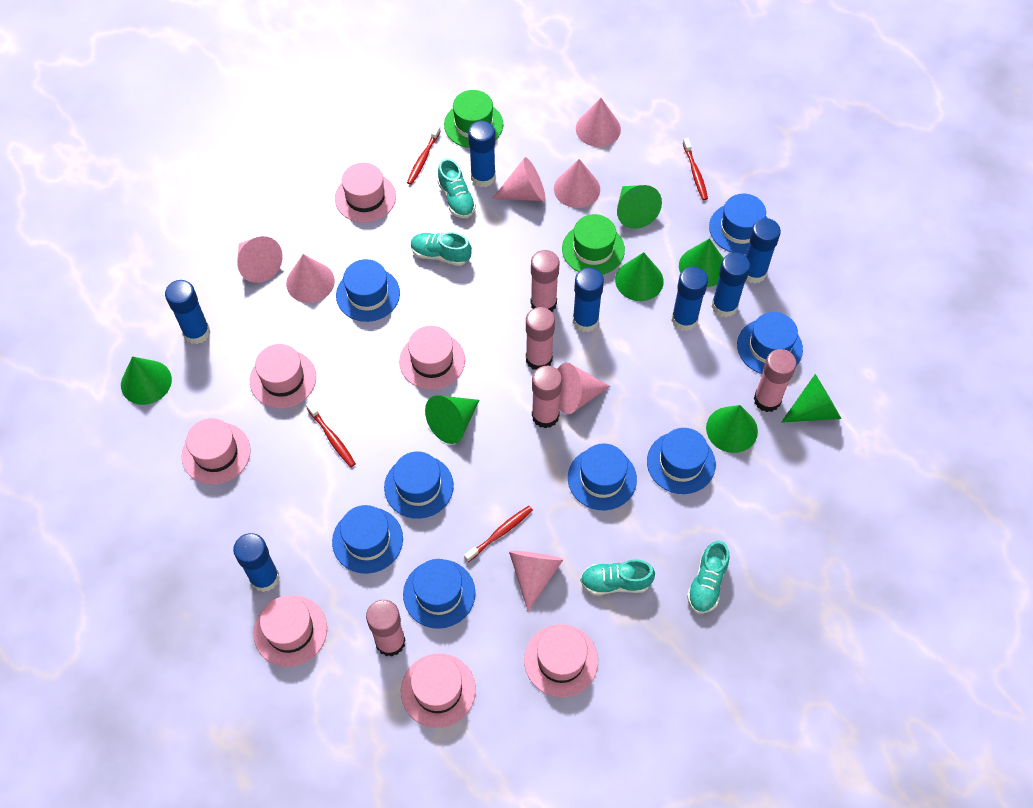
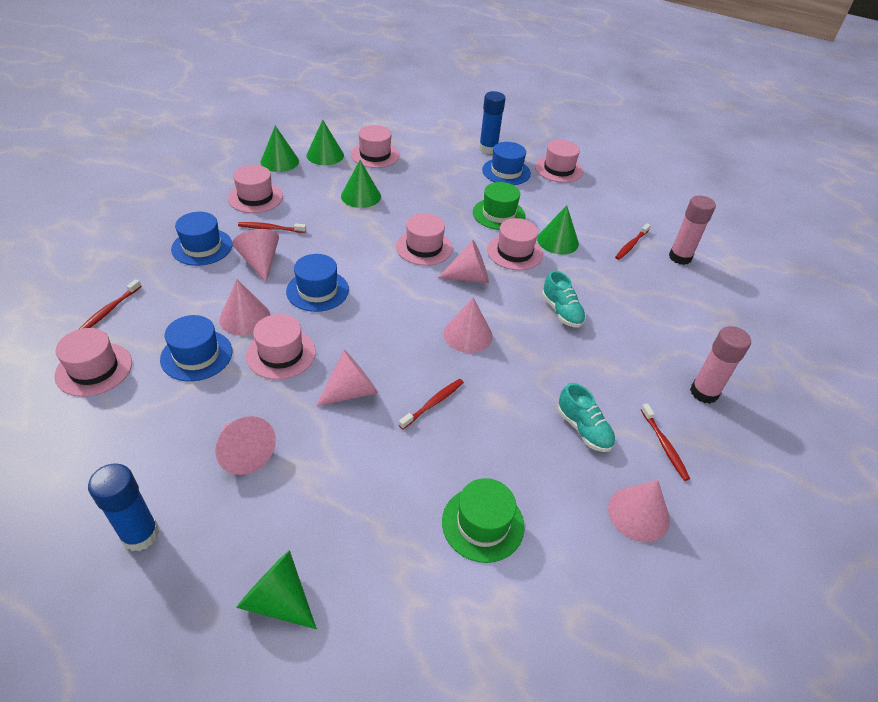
blue glue stick: 7 -> 2
blue hat: 8 -> 4
green cone: 7 -> 5
pink glue stick: 5 -> 2
red toothbrush: 4 -> 5
turquoise shoe: 4 -> 2

